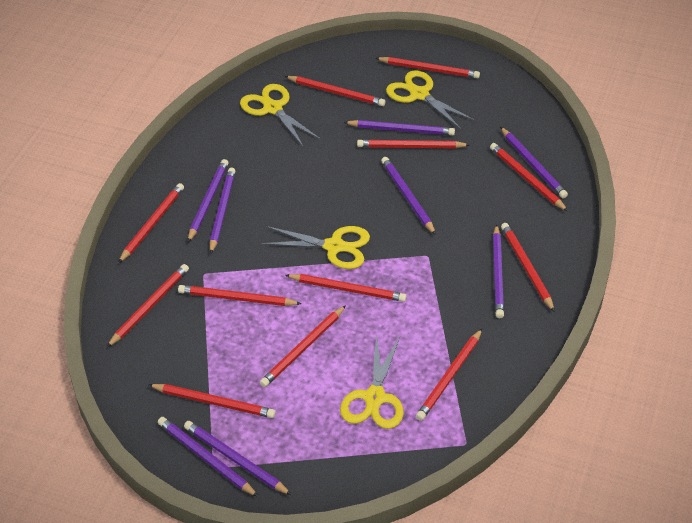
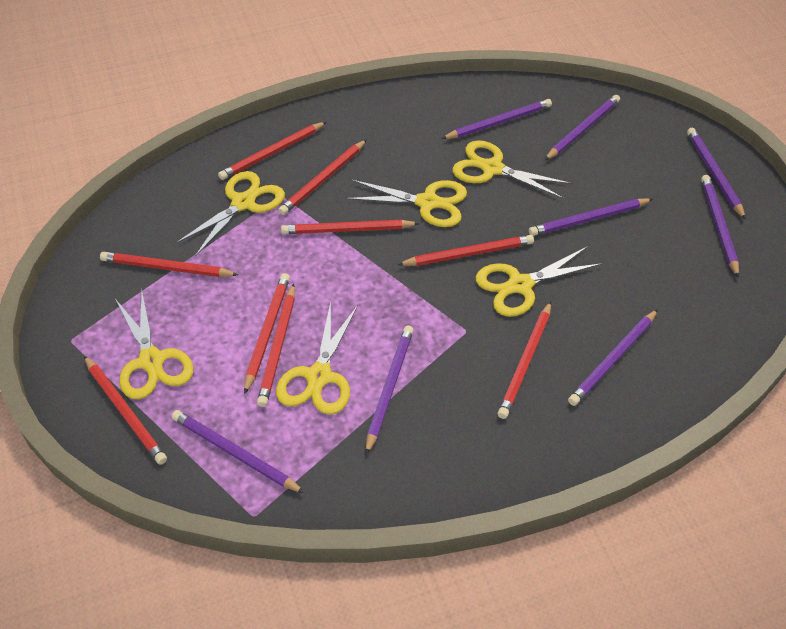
red pencil: 12 -> 9
yellow scissors: 4 -> 6

